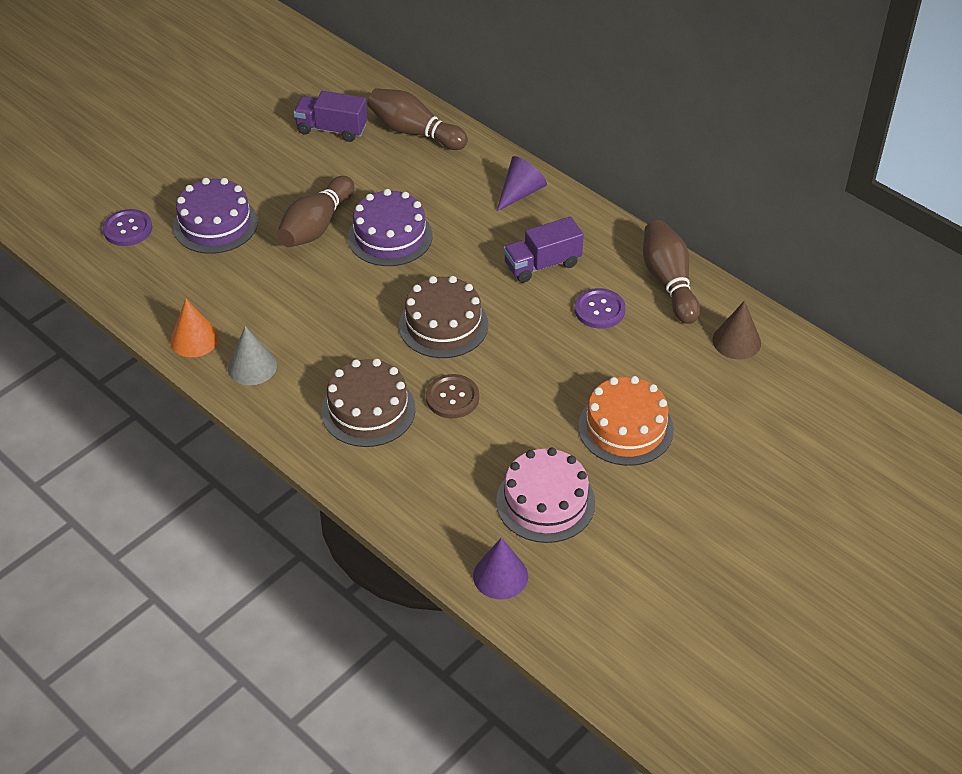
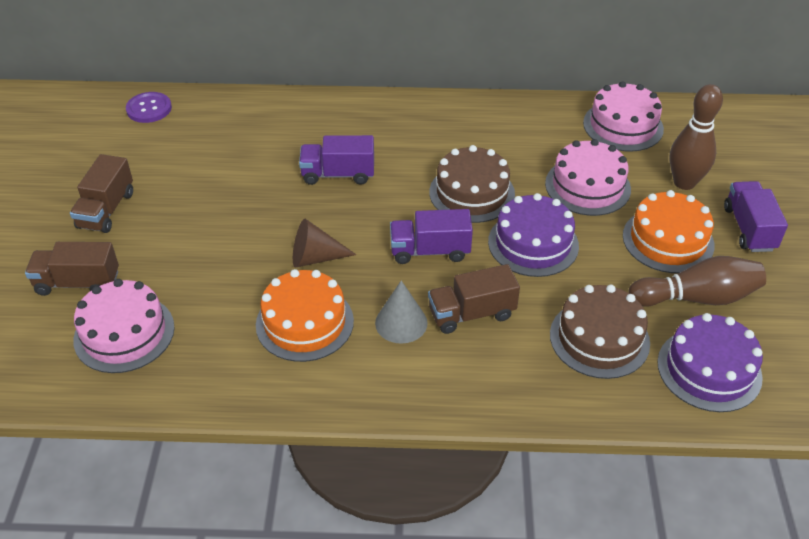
brown bowling pin: 3 -> 2
brown button: 1 -> 0
brown truck: 0 -> 3
orange cake: 1 -> 2
orange cone: 1 -> 0
pink cake: 1 -> 3
purple button: 2 -> 1
purple cone: 2 -> 0
purple truck: 2 -> 3

